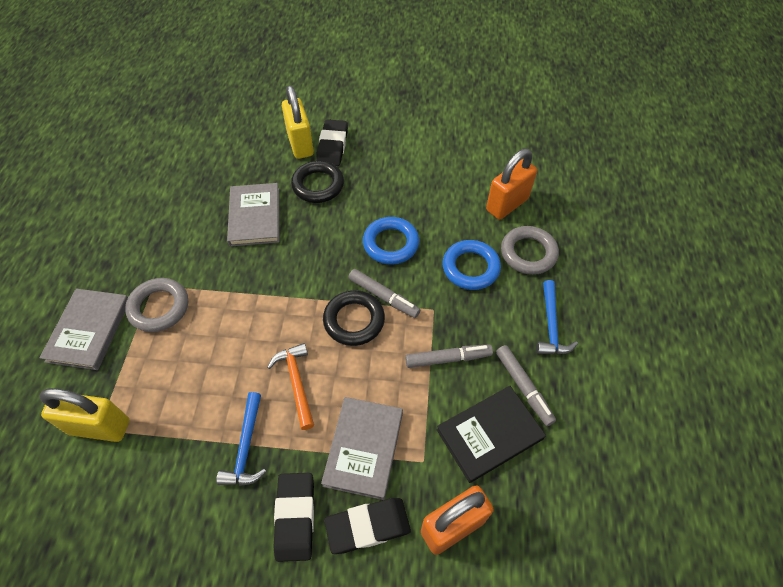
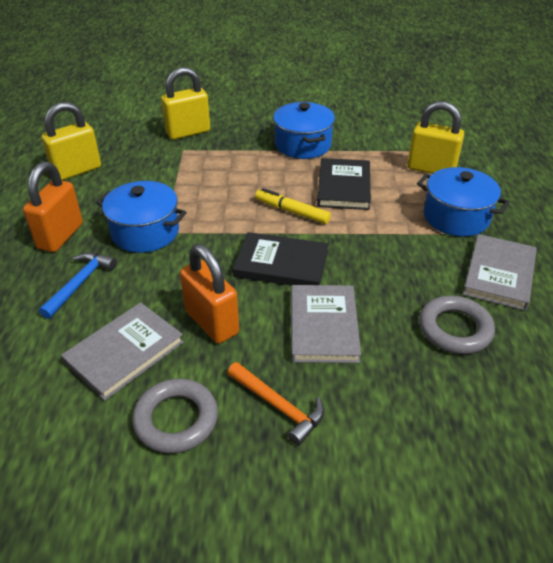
black book: 1 -> 2
black eraser: 3 -> 0
black ring: 2 -> 0
blue hammer: 2 -> 1
blue pot: 0 -> 3
blue ring: 2 -> 0
grey marker: 3 -> 0
yellow marker: 0 -> 1
yellow padlock: 2 -> 3

